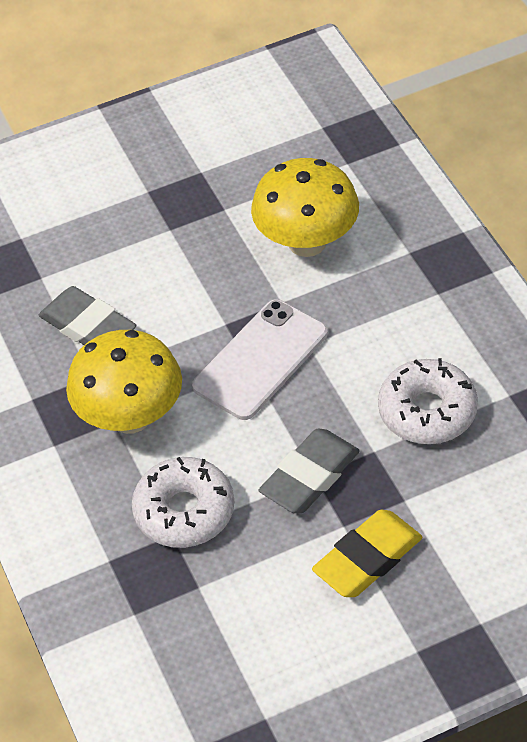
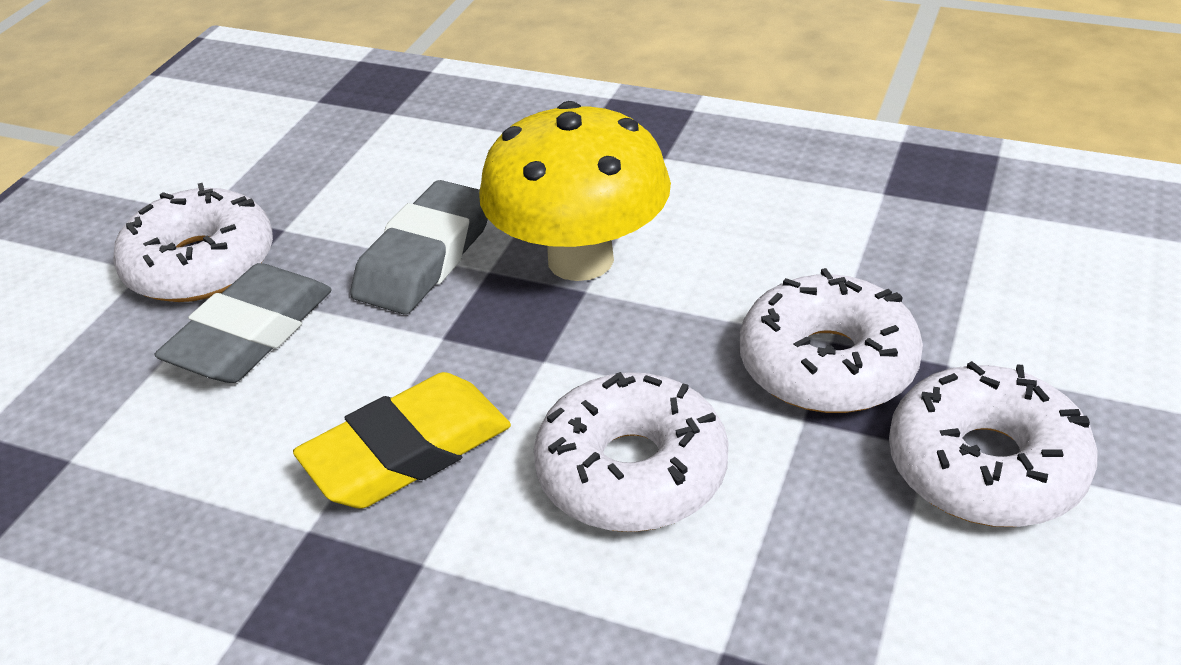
white donut: 2 -> 4
white phone: 1 -> 0
yellow mushroom: 2 -> 1

